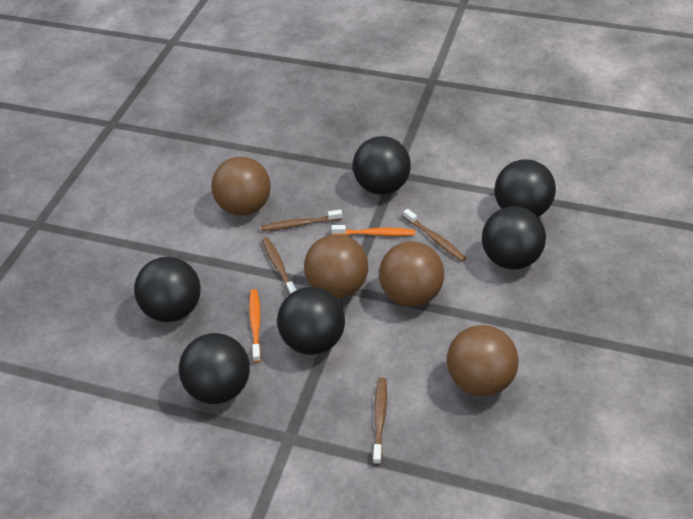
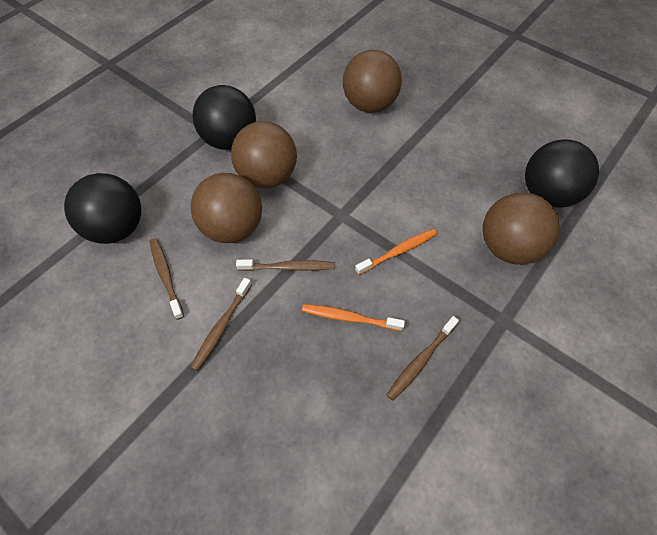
black ball: 6 -> 3

